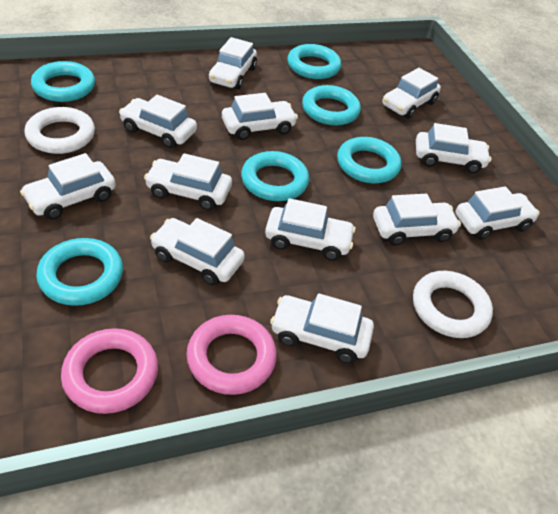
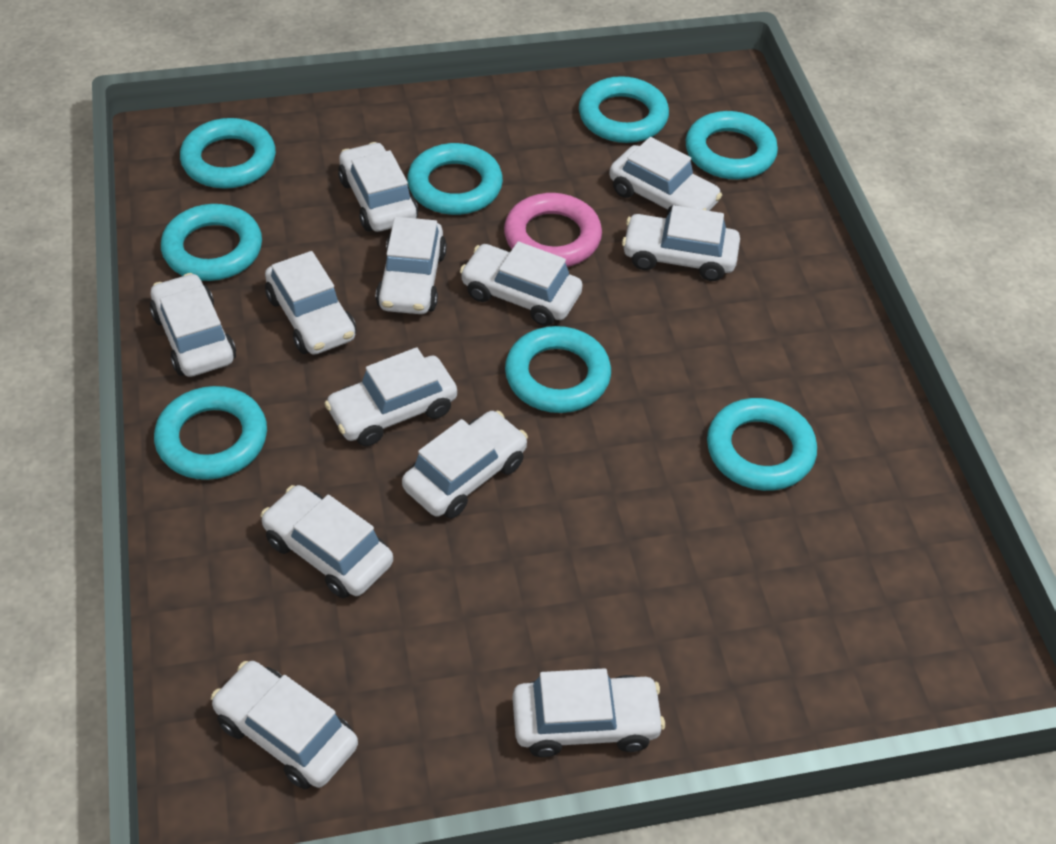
pink ring: 2 -> 1
turquoise ring: 6 -> 8
white ring: 2 -> 0

